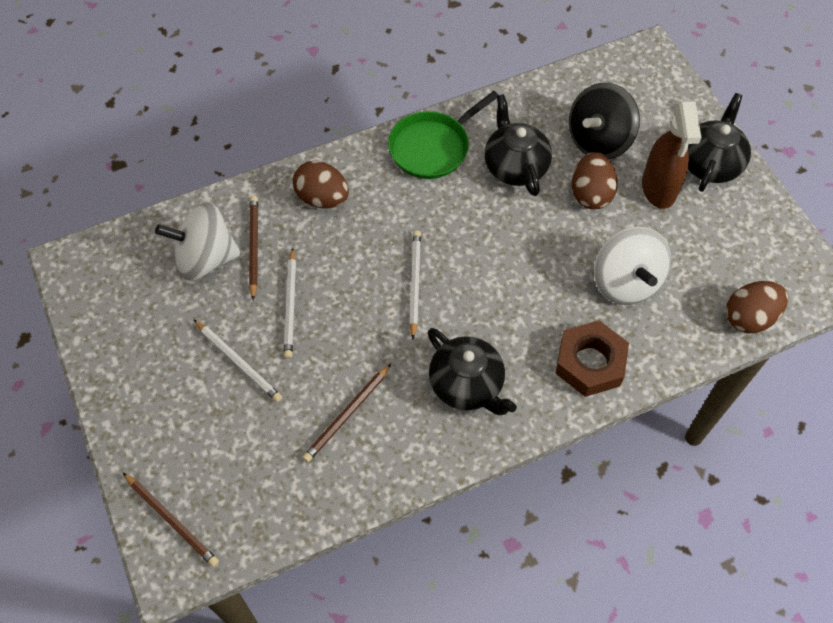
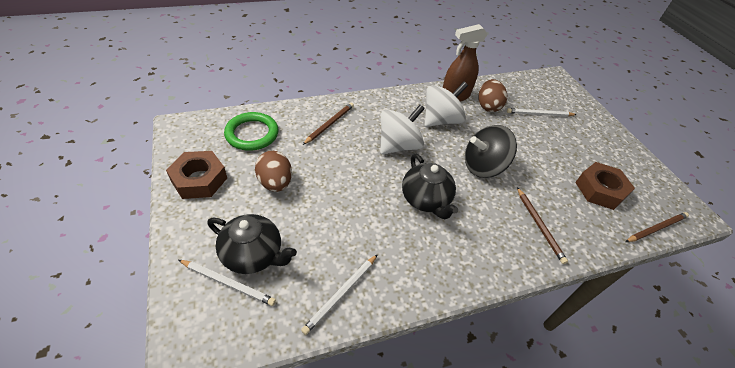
black teapot: 3 -> 2
brown egg: 3 -> 2
brown nut: 1 -> 2
green pan: 1 -> 0
green ring: 0 -> 1

